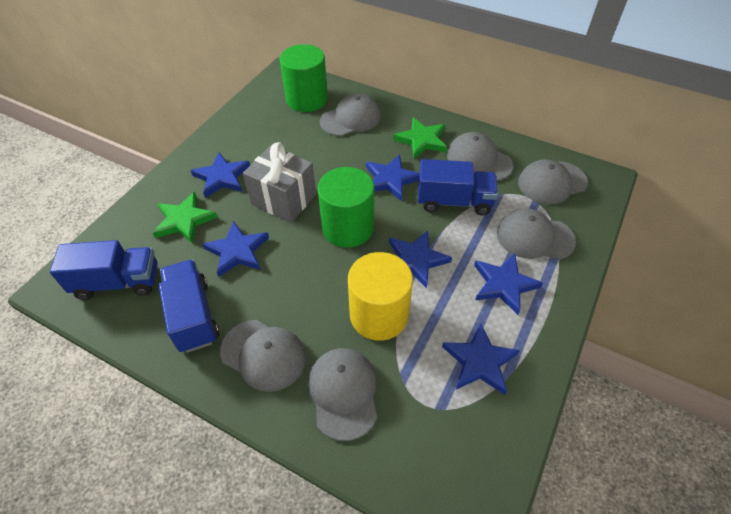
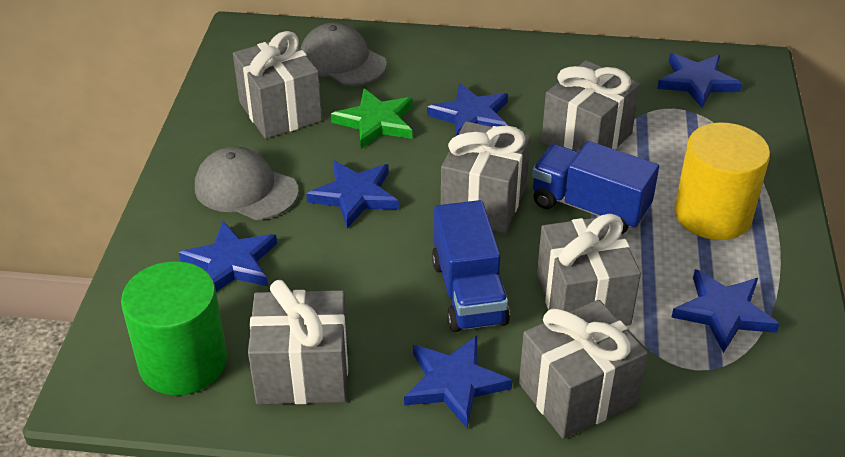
blue truck: 3 -> 2
green cylinder: 2 -> 1
green star: 2 -> 1
grey cap: 6 -> 2
grey gift: 1 -> 6

